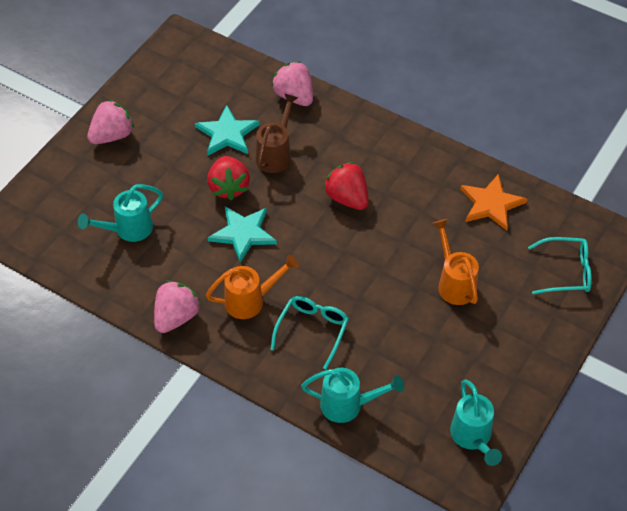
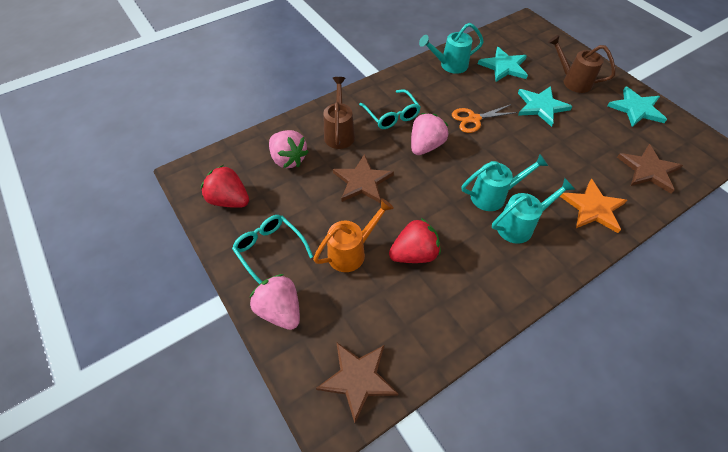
brown star: 0 -> 3
brown watering can: 1 -> 2
orange scissors: 0 -> 1
orange watering can: 2 -> 1
turquoise star: 2 -> 3

